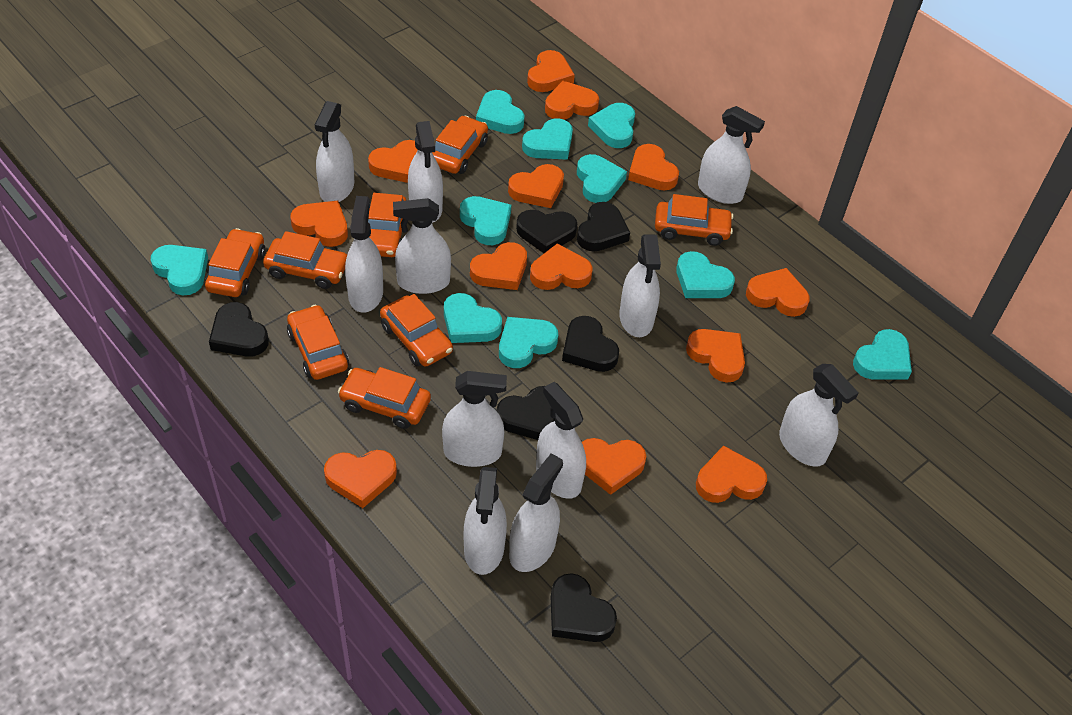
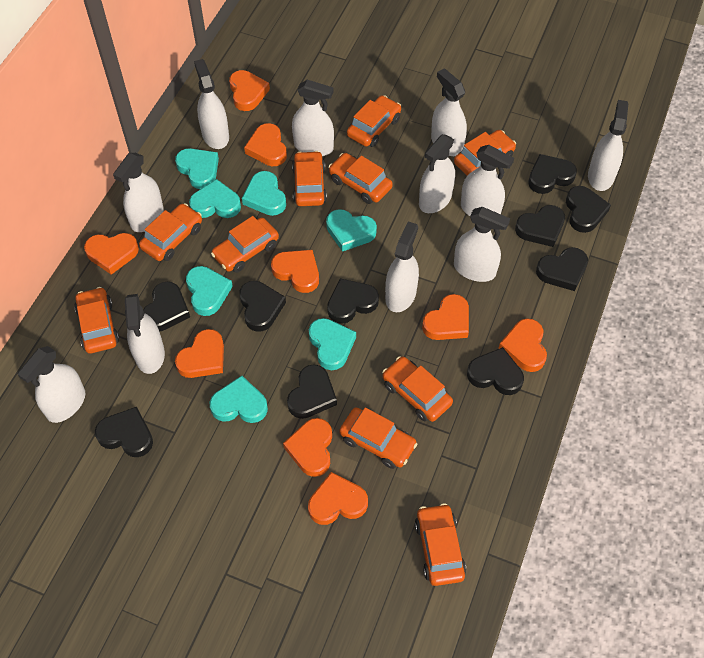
black heart: 6 -> 10
orange car: 8 -> 10
orange heart: 13 -> 9
turquoise heart: 10 -> 7

